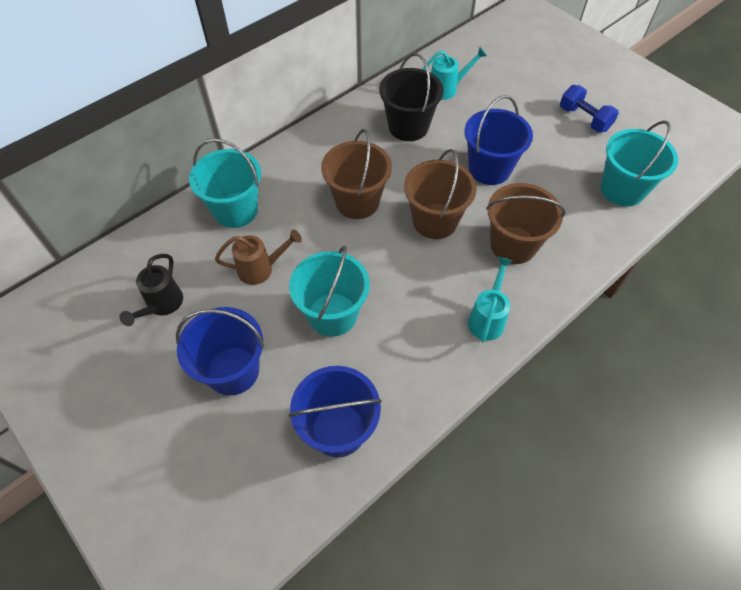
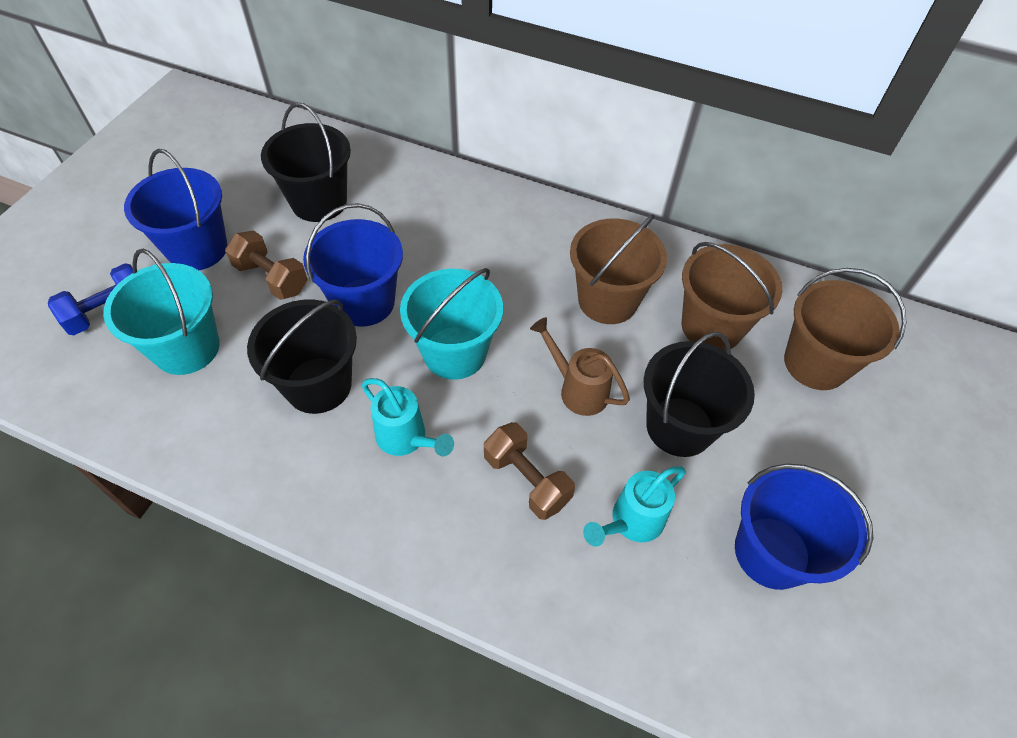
black bucket: 1 -> 3
black watering can: 1 -> 0
brown dumbbell: 0 -> 2
turquoise bucket: 3 -> 2

